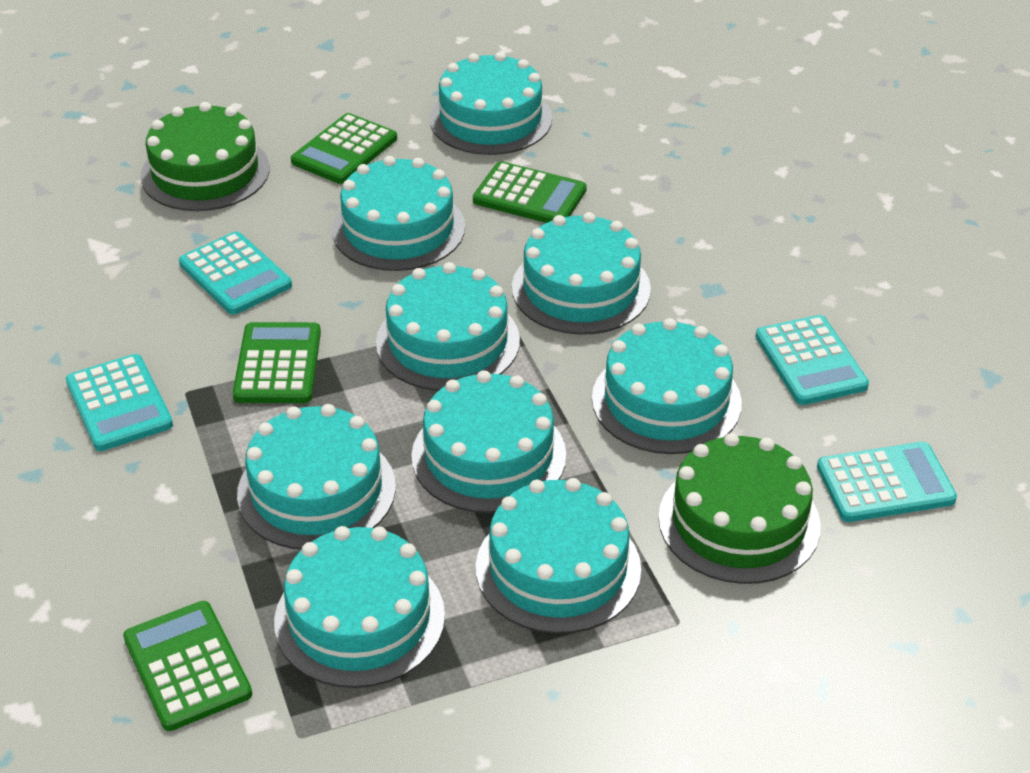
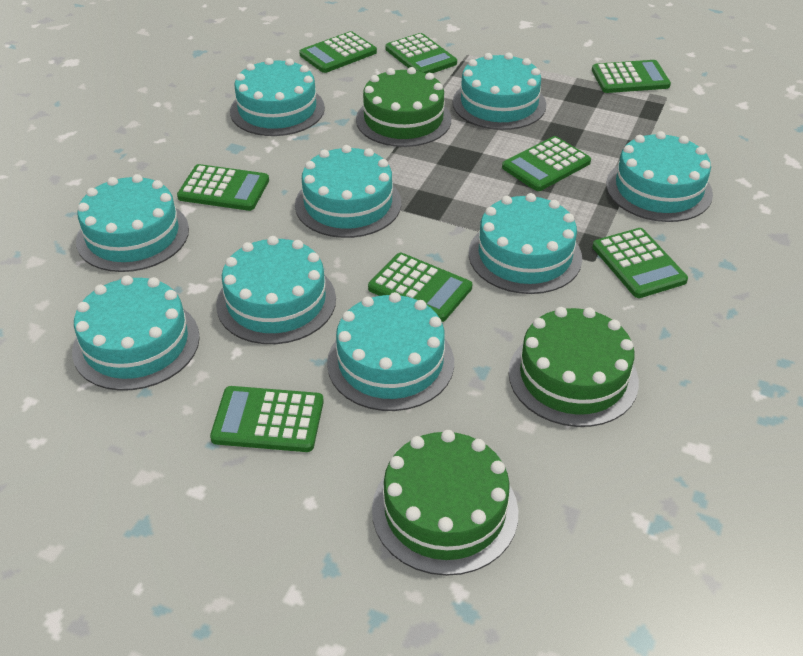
green cake: 2 -> 3
green calculator: 4 -> 8
turquoise calculator: 4 -> 0

